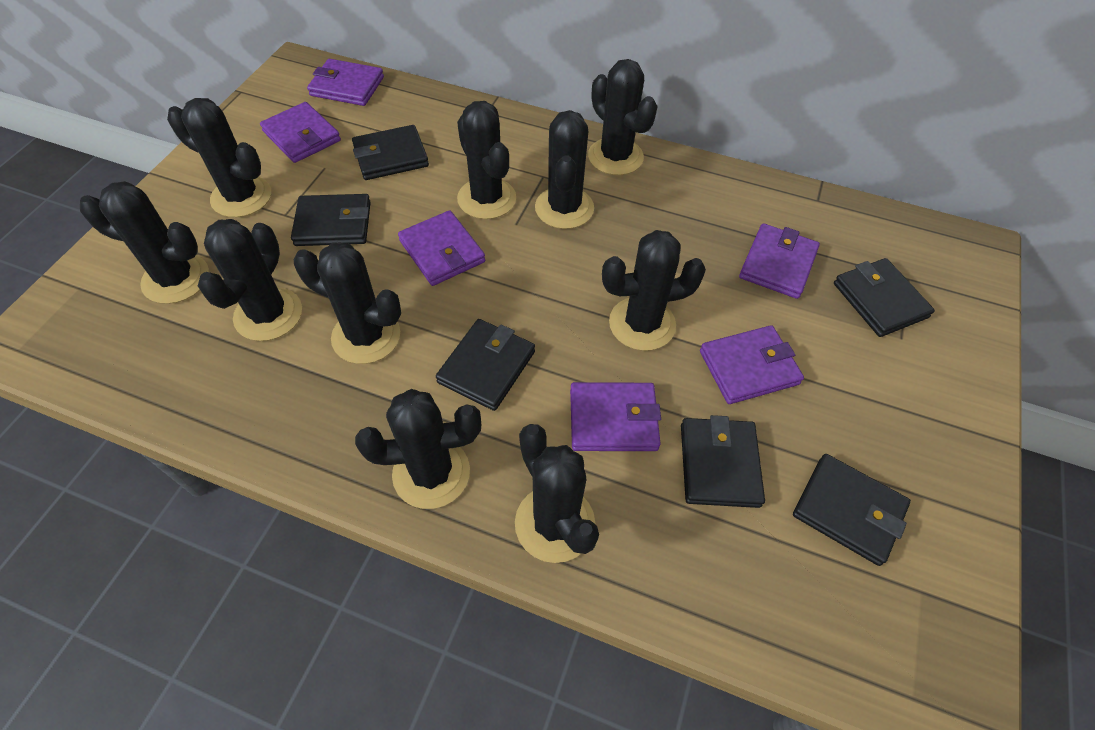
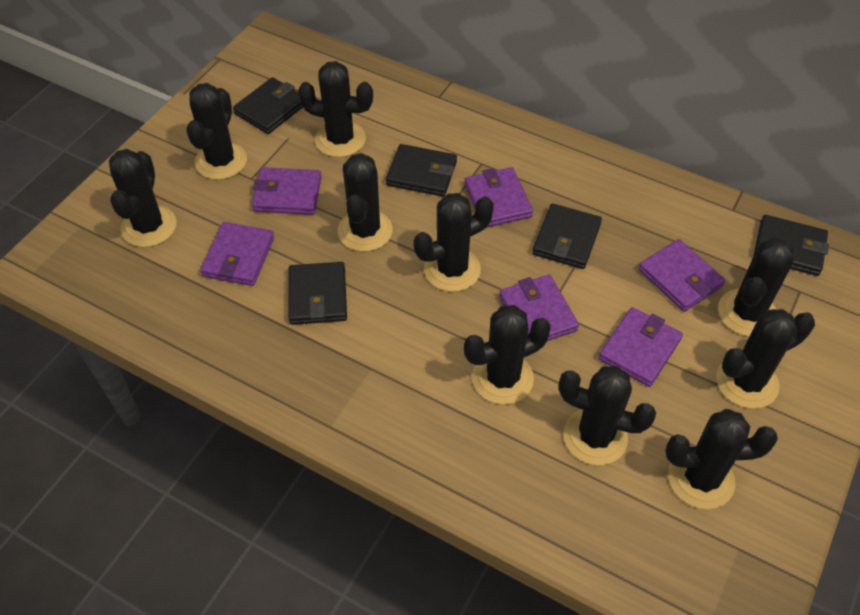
black wallet: 6 -> 5

